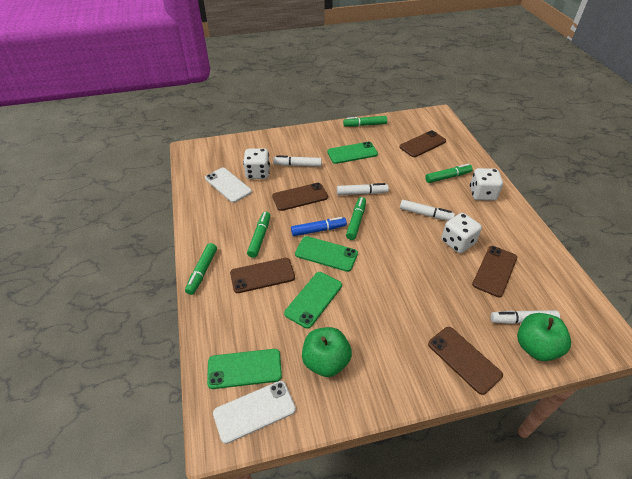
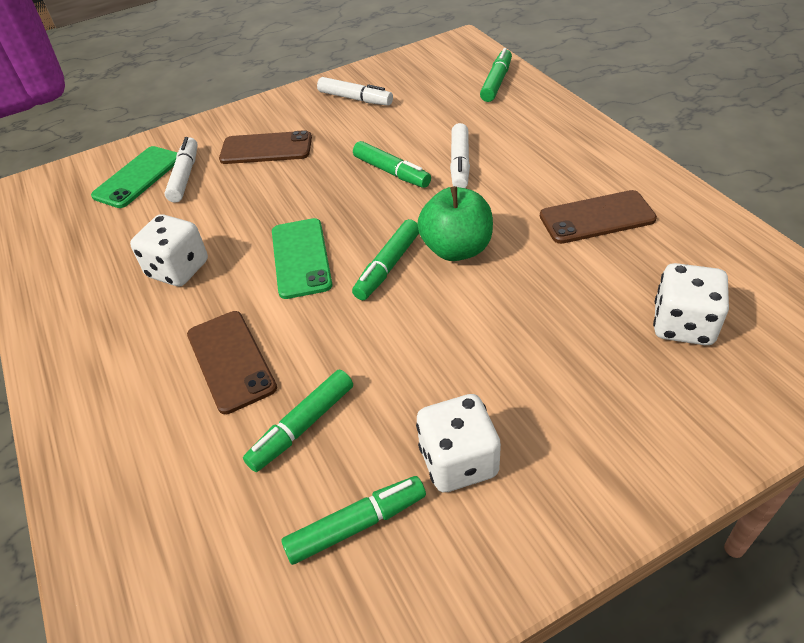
blue marker: 1 -> 0
brown phone: 5 -> 3
green apple: 2 -> 1
green phone: 4 -> 2
white marker: 4 -> 3
white phone: 2 -> 0

